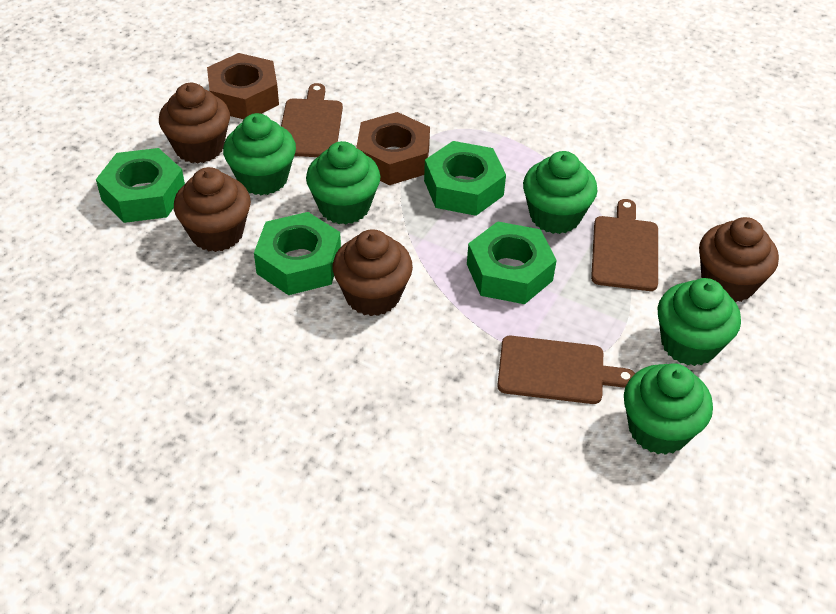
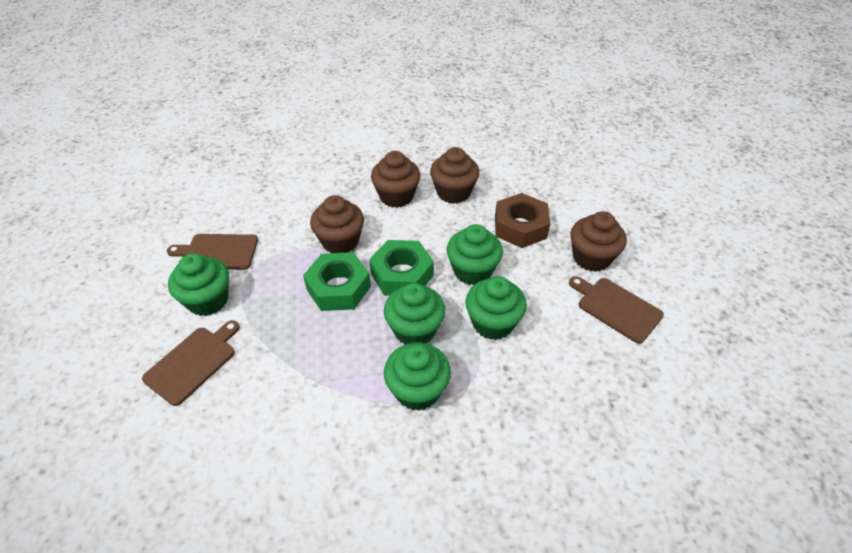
brown nut: 2 -> 1
green nut: 4 -> 2

